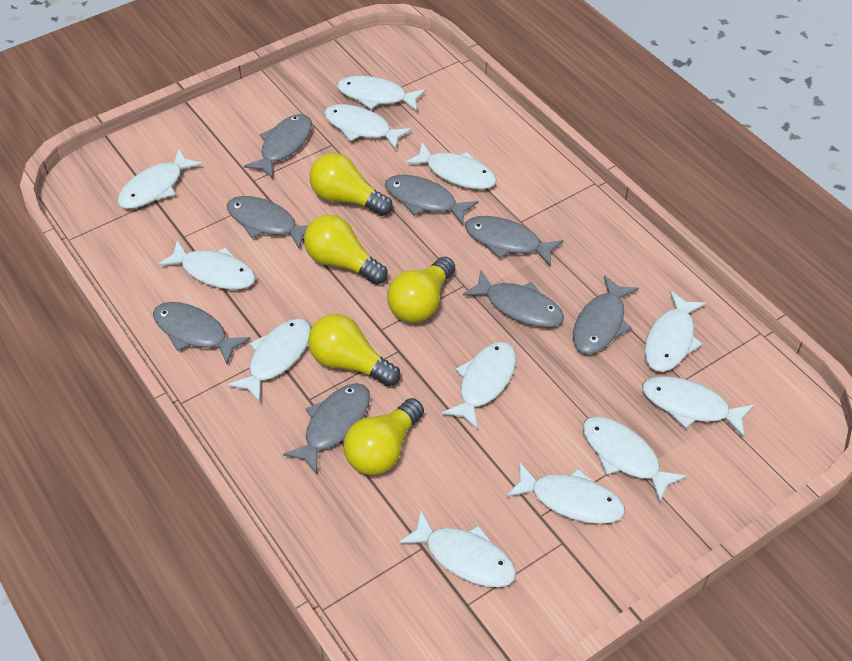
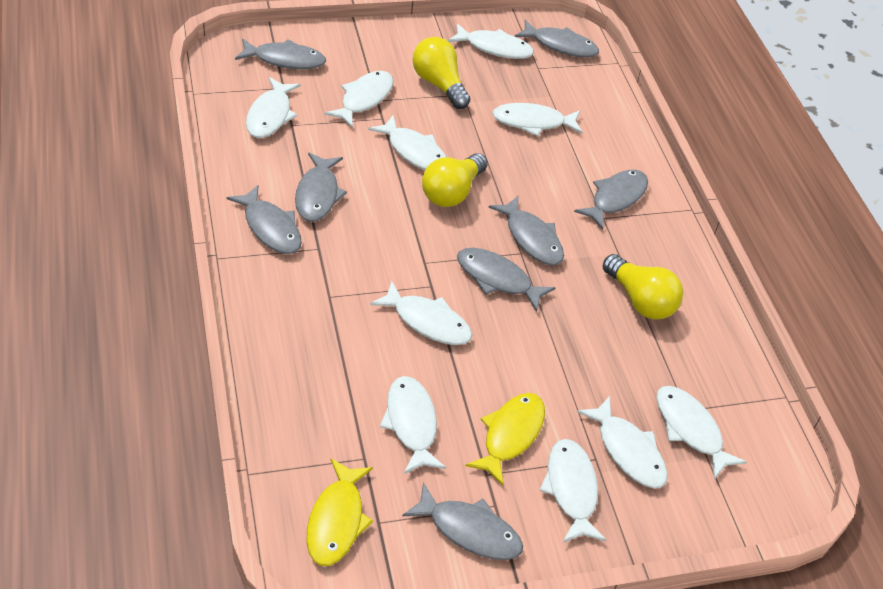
white fish: 12 -> 10
yellow fish: 0 -> 2
yellow light bulb: 5 -> 3

